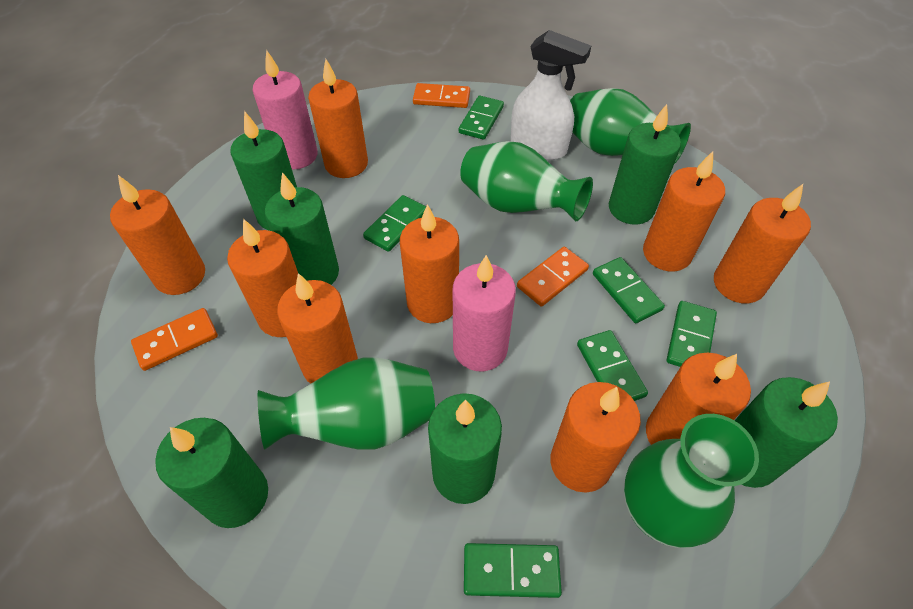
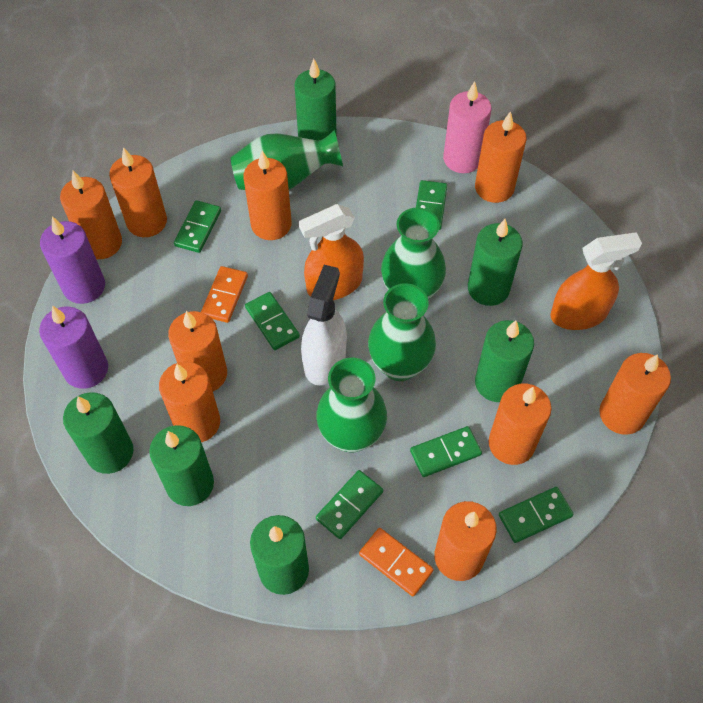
orange domino: 3 -> 2
orange spray bottle: 0 -> 2
pink candle: 2 -> 1
purple candle: 0 -> 2

